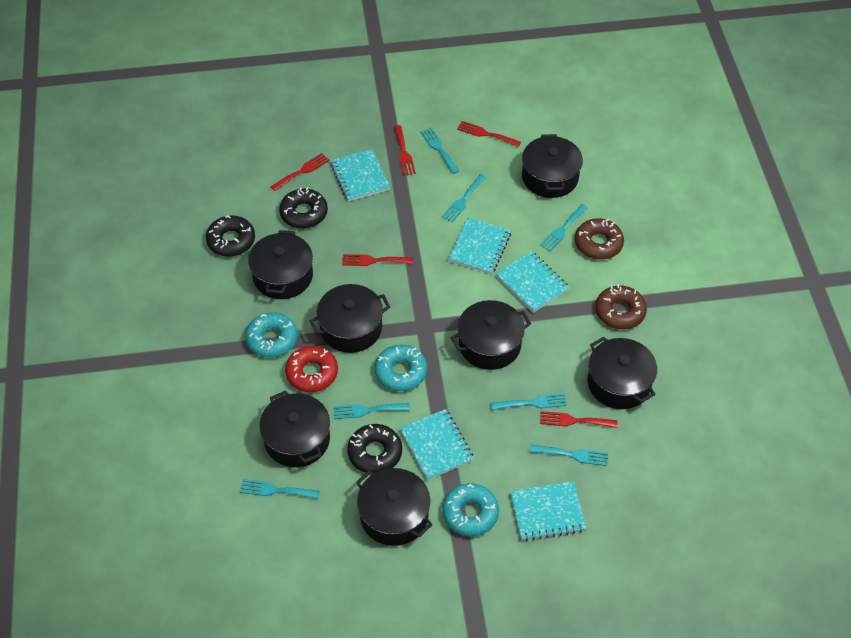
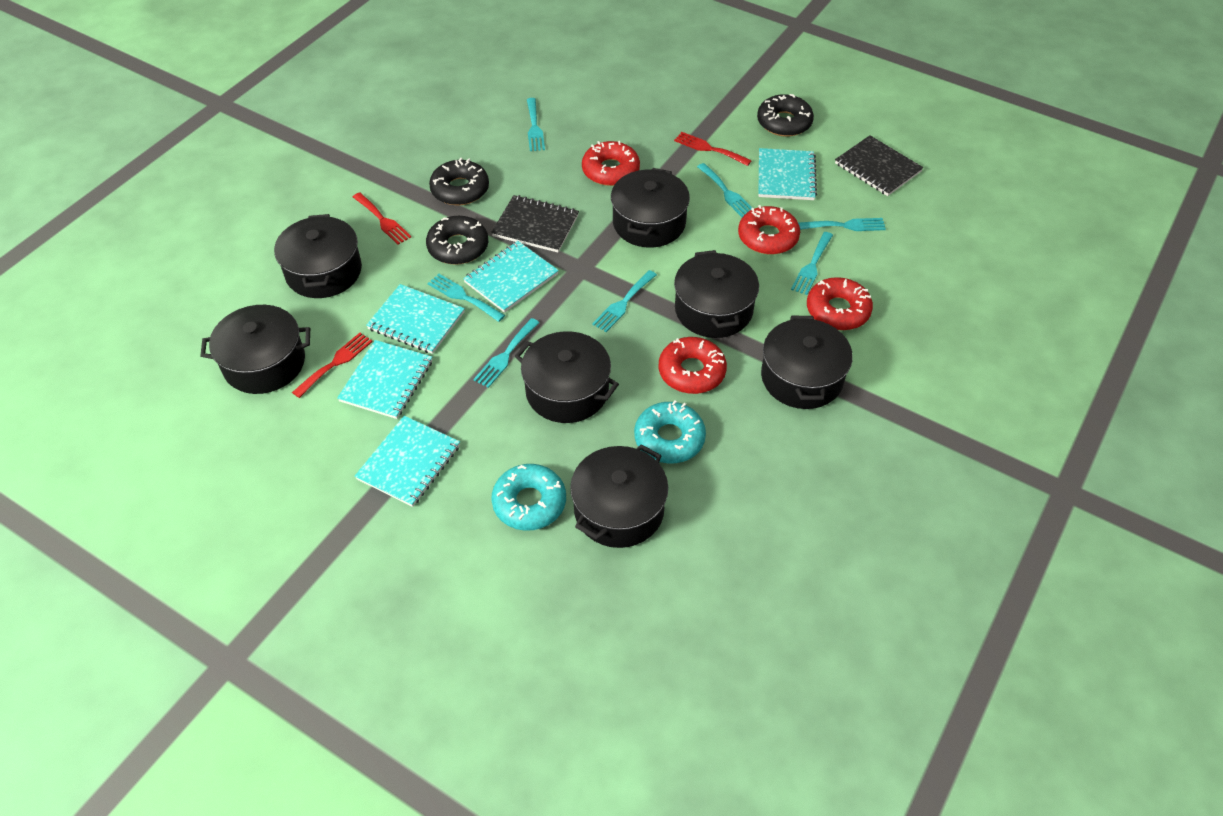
black notebook: 0 -> 2
brown donut: 2 -> 0
red donut: 1 -> 4
red fork: 5 -> 3
turquoise donut: 3 -> 2

